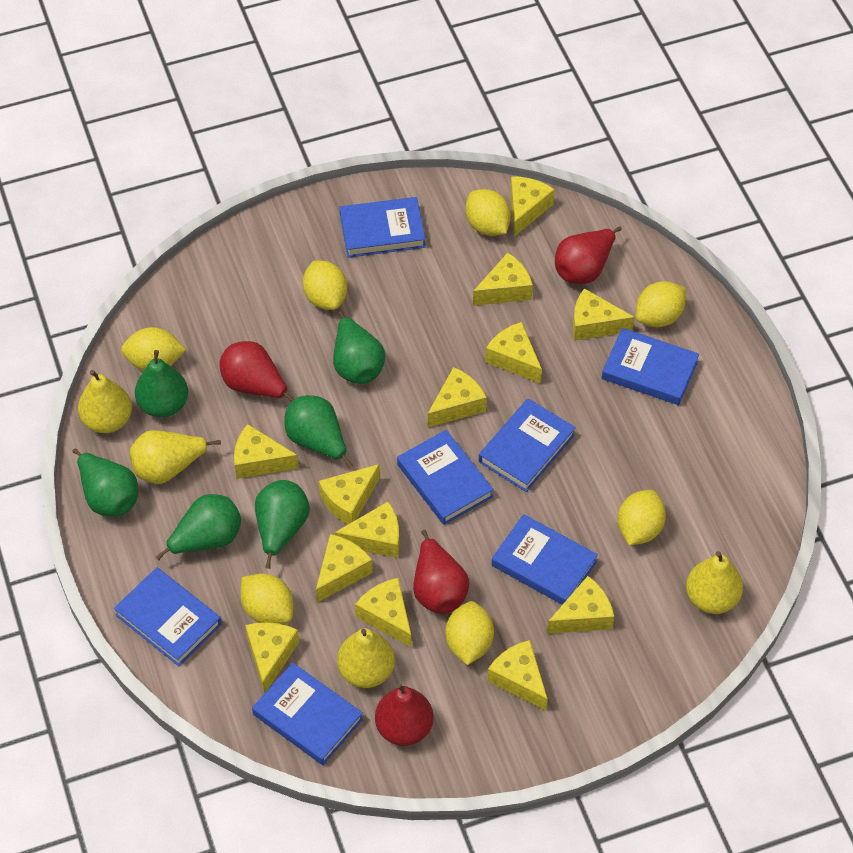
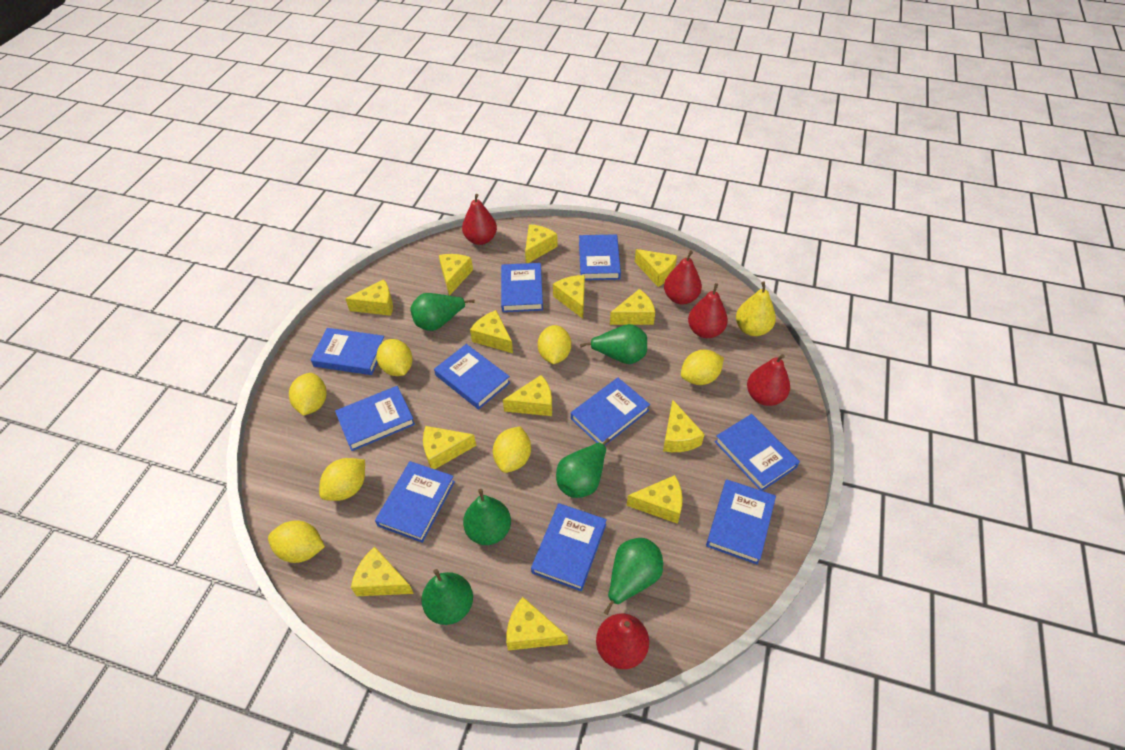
blue book: 7 -> 10
red pear: 4 -> 5
yellow pear: 4 -> 1

